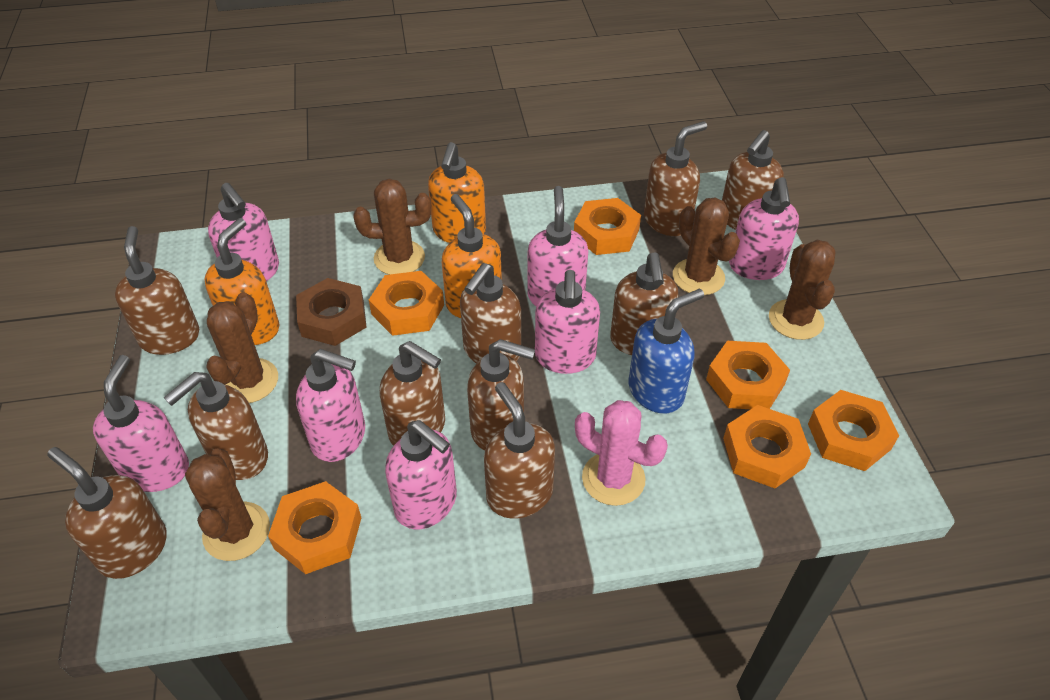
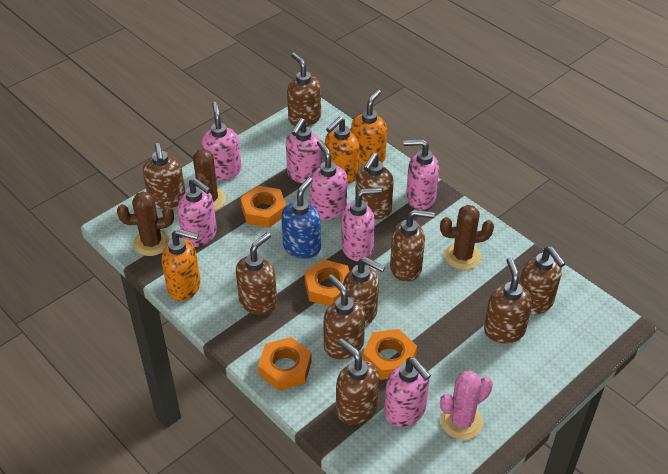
brown cactus: 5 -> 3
brown nut: 1 -> 0
orange nut: 6 -> 4

